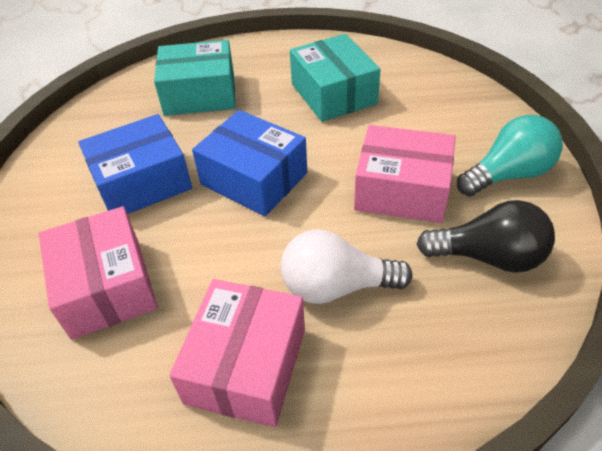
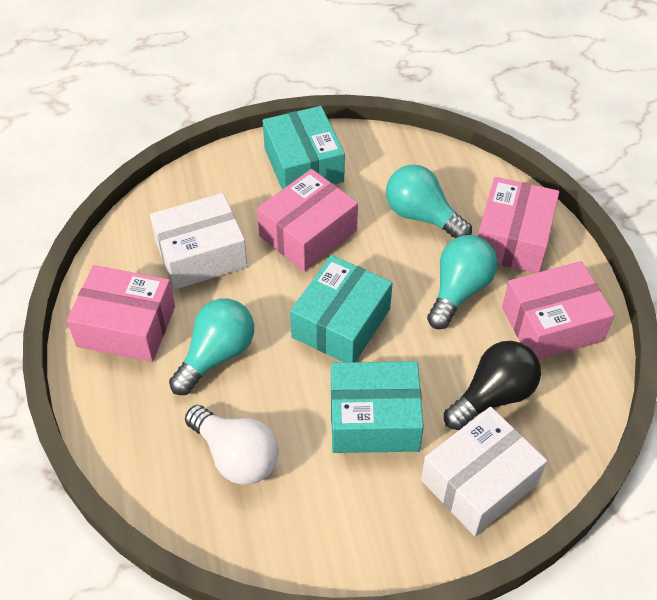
blue box: 2 -> 0
pink box: 3 -> 4
turquoise box: 2 -> 3
turquoise light bulb: 1 -> 3
white box: 0 -> 2

